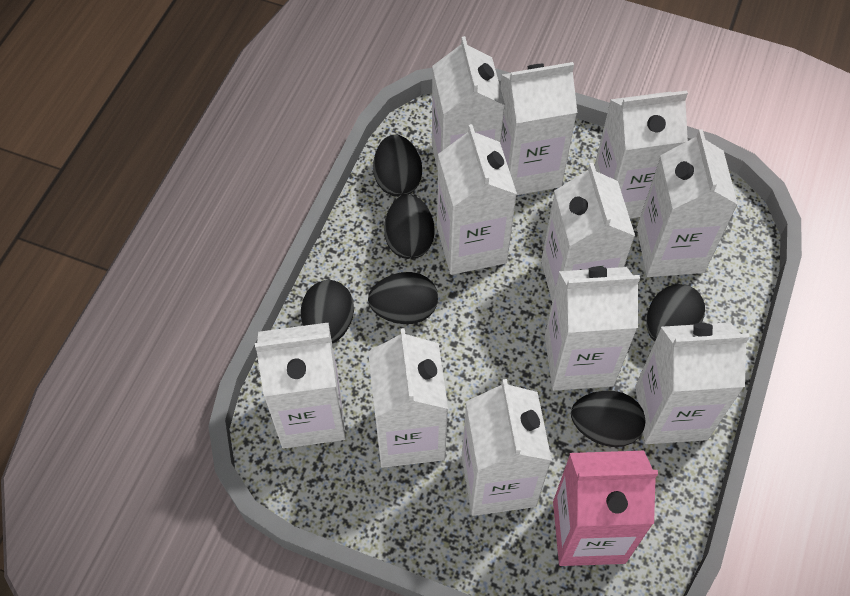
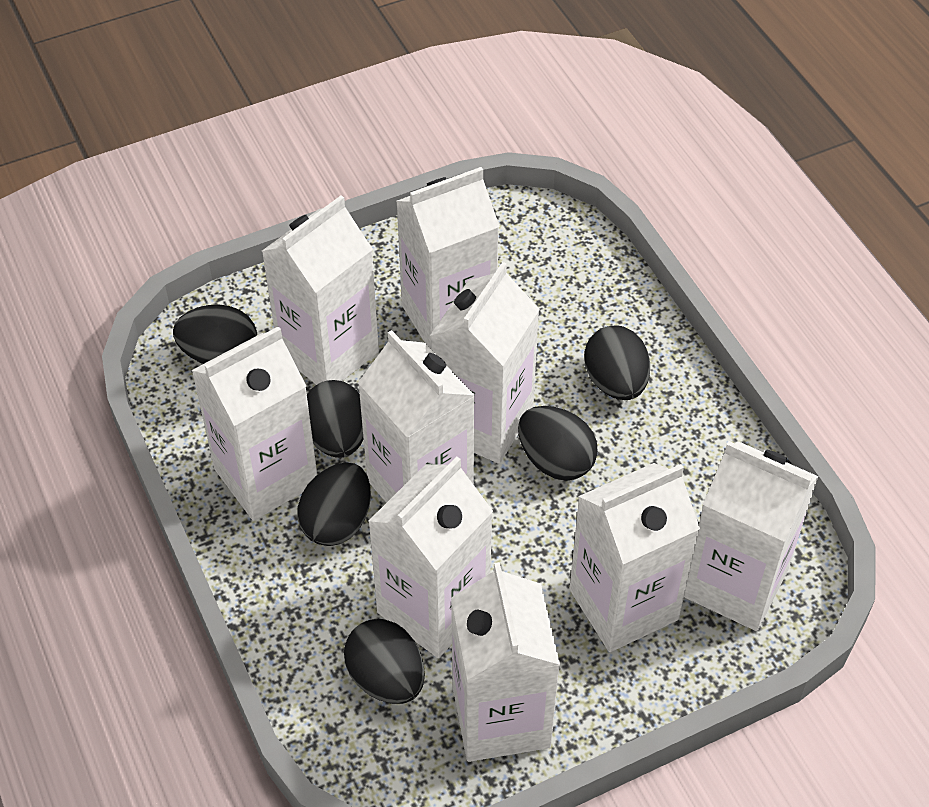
pink carton: 1 -> 0
white carton: 11 -> 9

